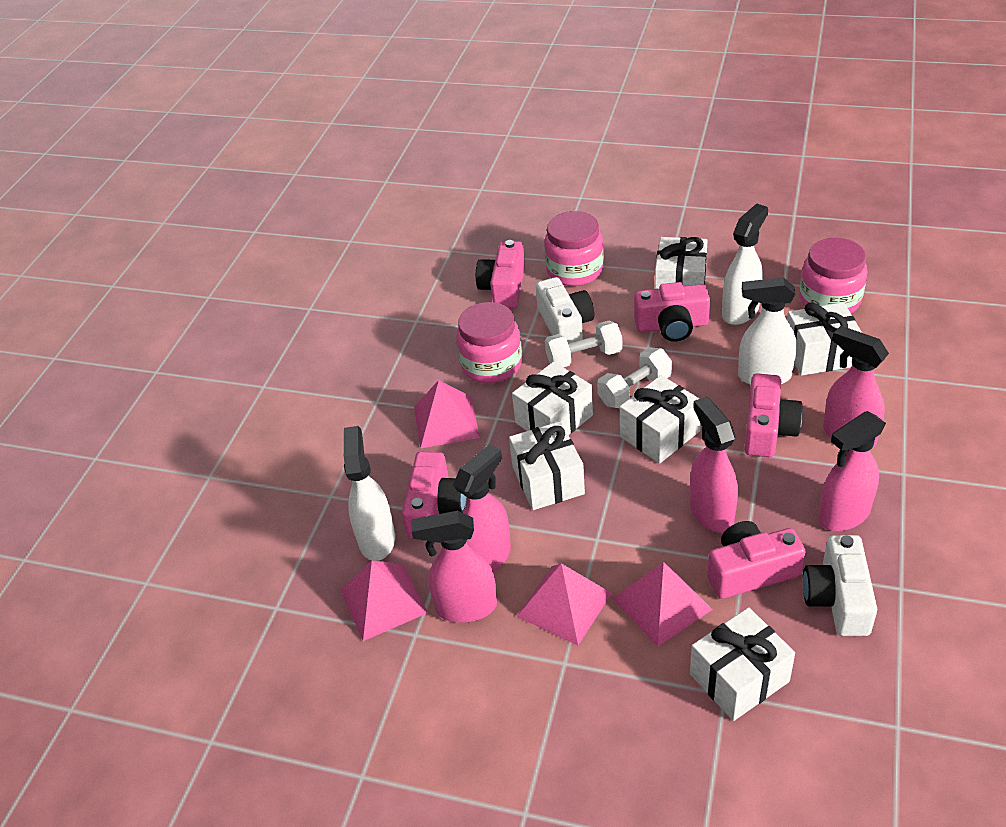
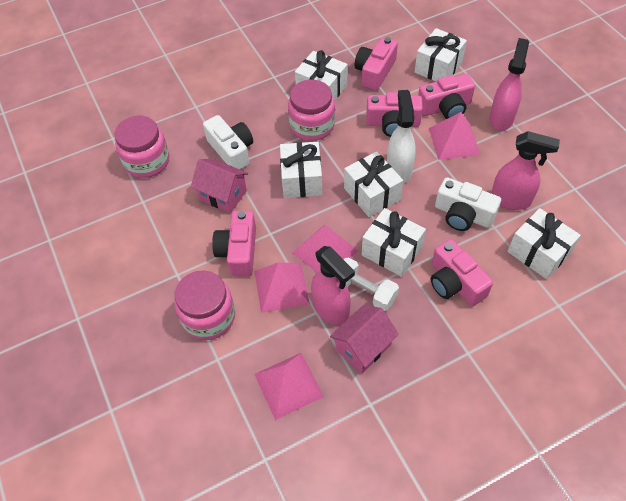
pink house: 0 -> 2
pink spray bottle: 5 -> 3
white dumbbell: 2 -> 1
white spray bottle: 3 -> 1

